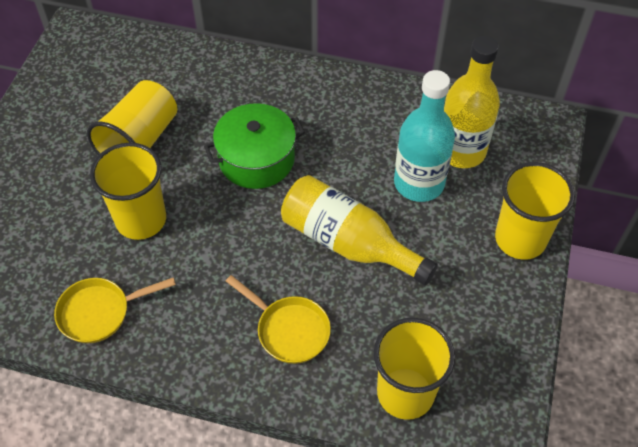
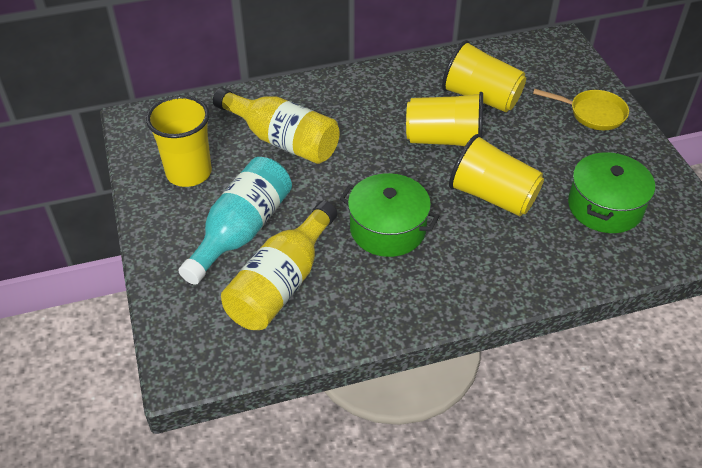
green pot: 1 -> 2
yellow pan: 2 -> 1

